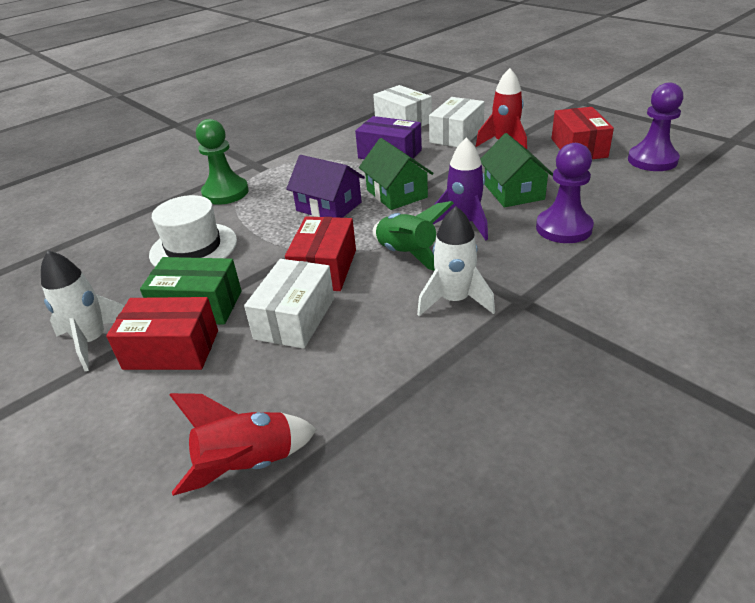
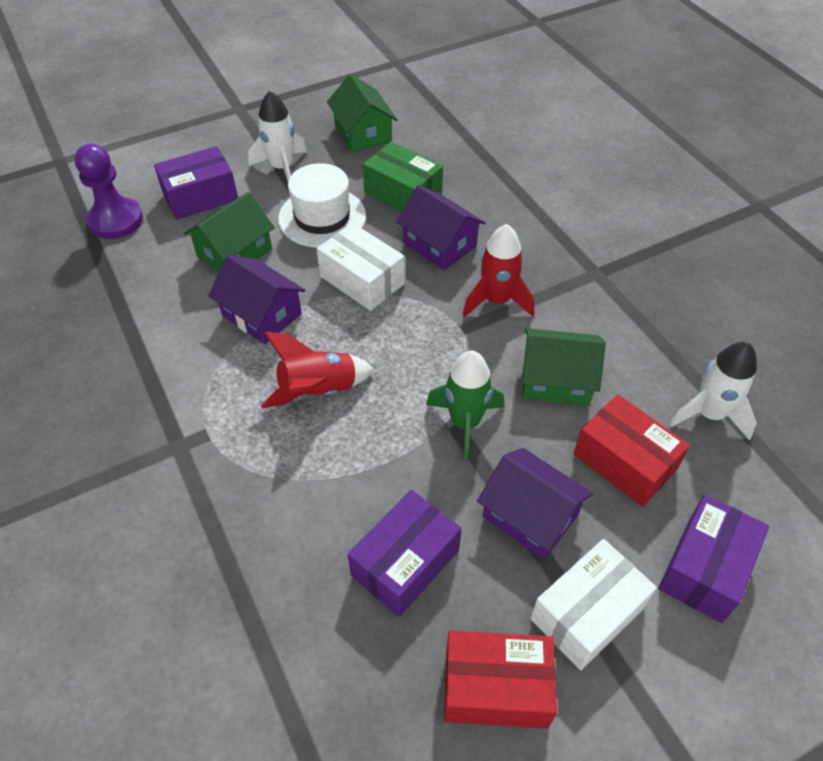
green house: 2 -> 3
green pawn: 1 -> 0
purple box: 1 -> 3
purple house: 1 -> 3
purple pawn: 2 -> 1
purple rocket: 1 -> 0
red box: 3 -> 2
white box: 3 -> 2

